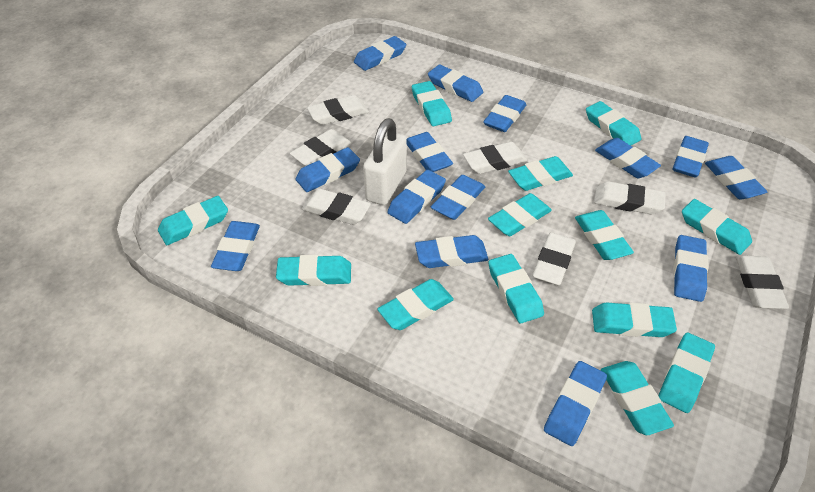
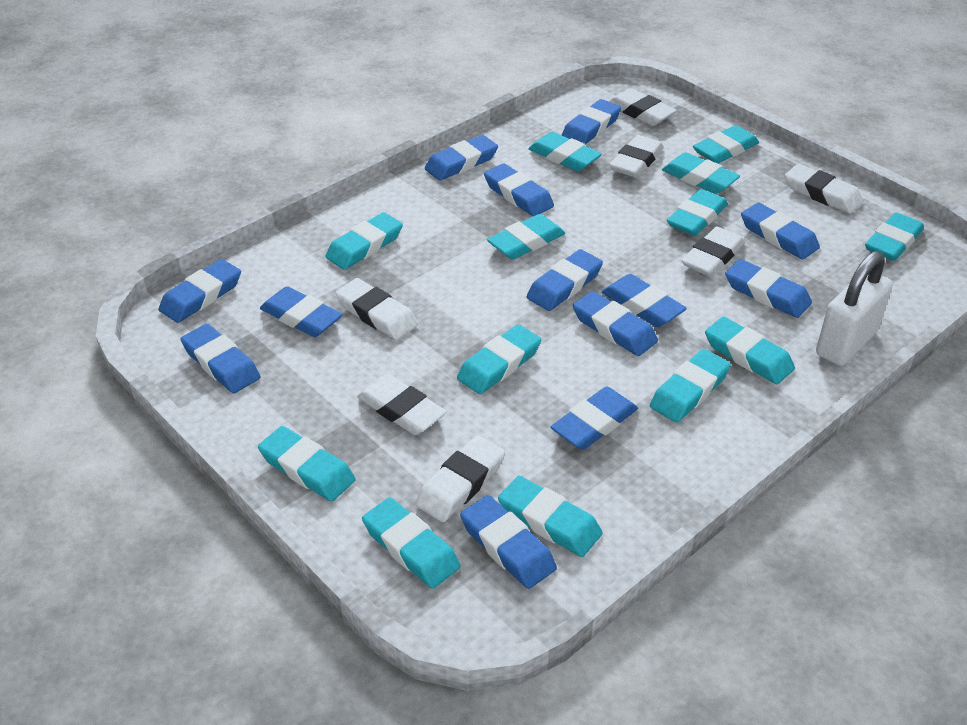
blue eraser: 14 -> 13

